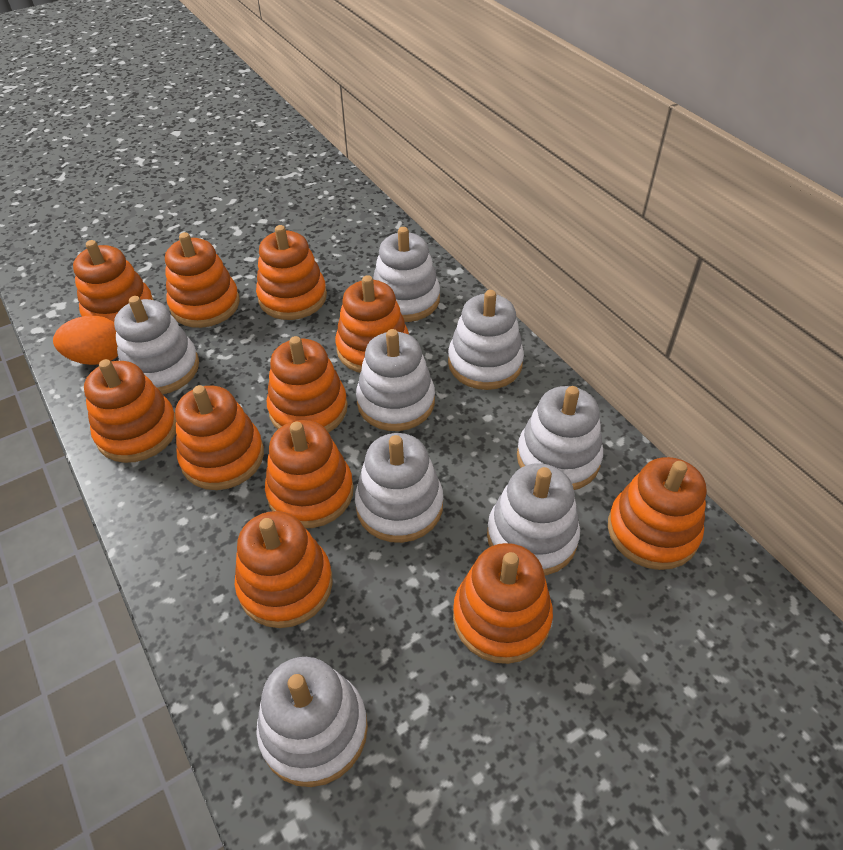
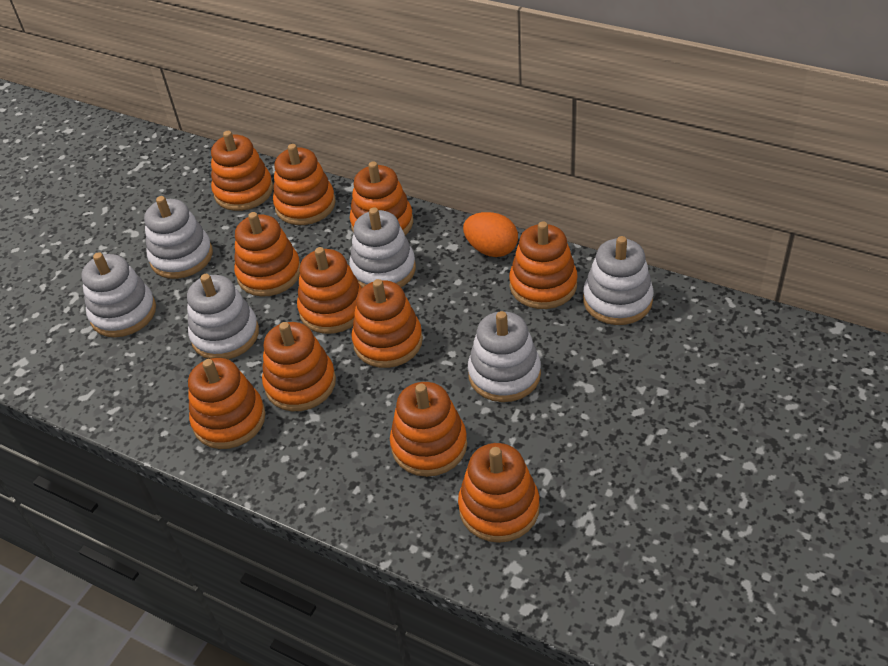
white stacking toy: 8 -> 6

